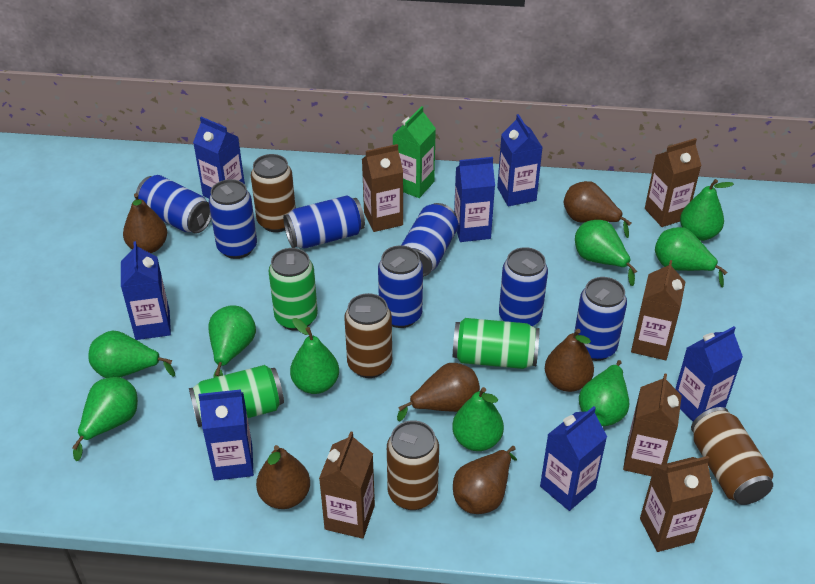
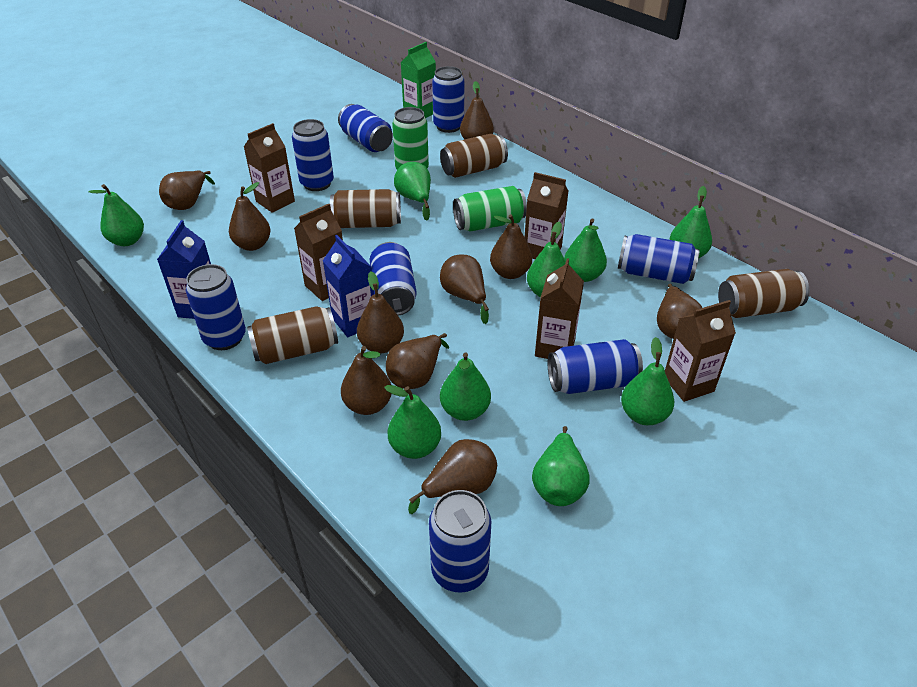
blue can: 7 -> 8
blue carton: 7 -> 2
brown carton: 6 -> 5
brown pear: 6 -> 10
green can: 3 -> 2

